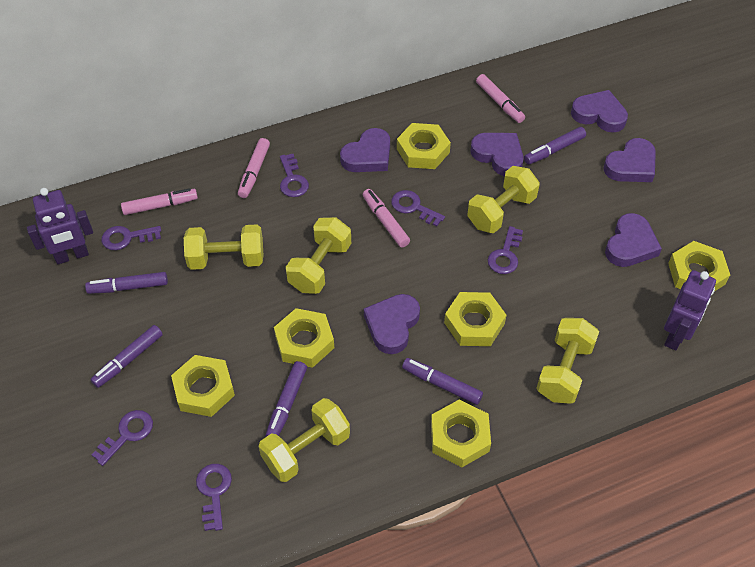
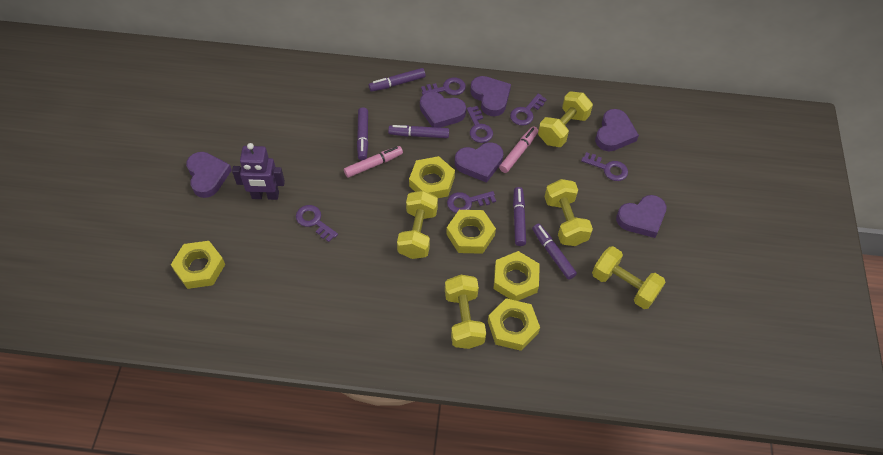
pink marker: 4 -> 2
purple robot: 2 -> 1
yellow nut: 6 -> 5

